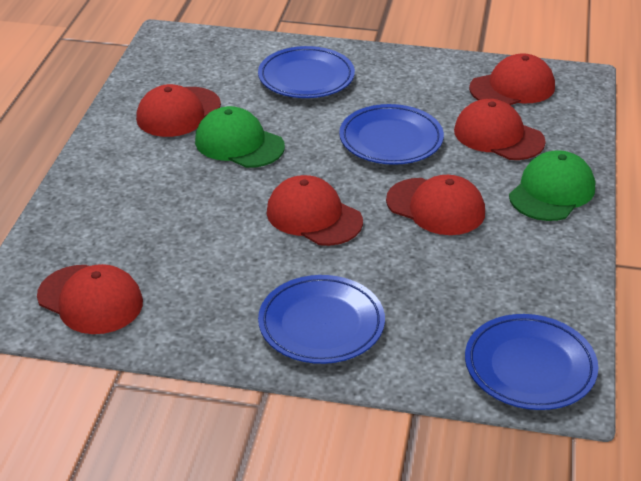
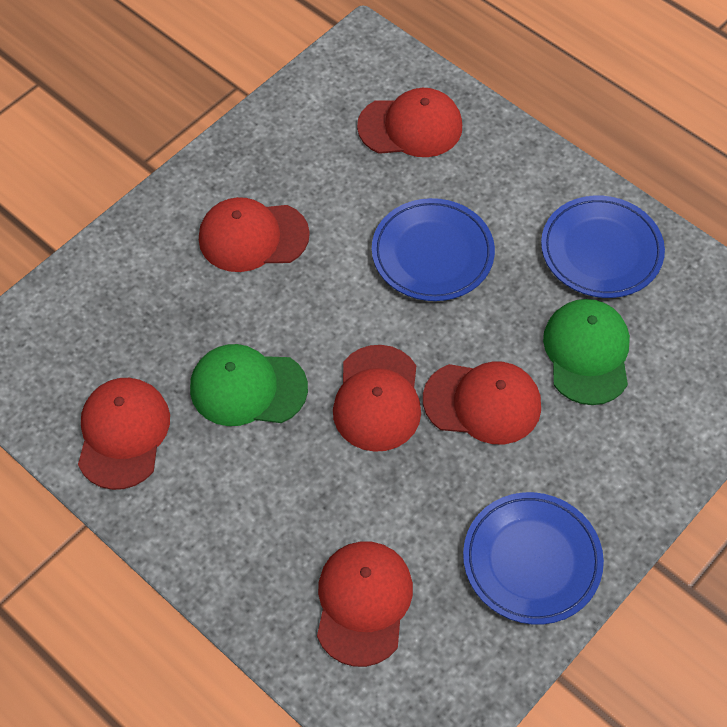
blue plate: 4 -> 3

